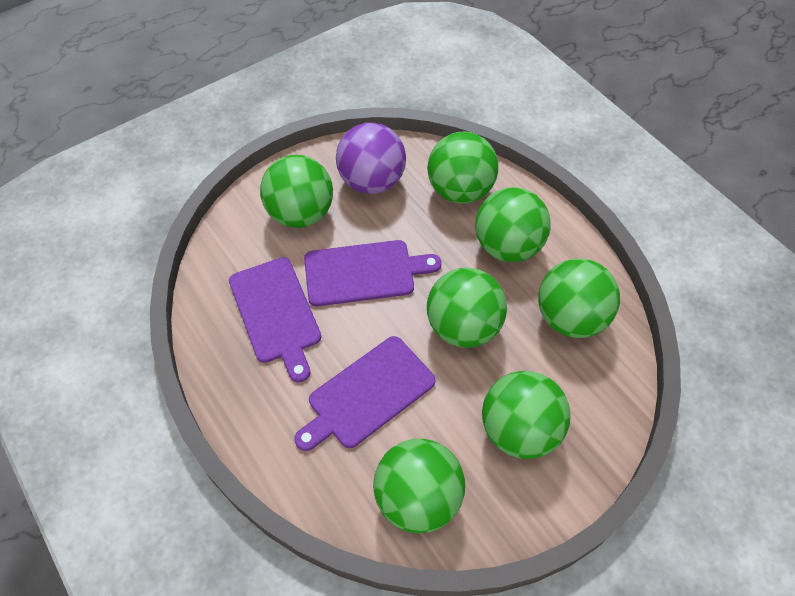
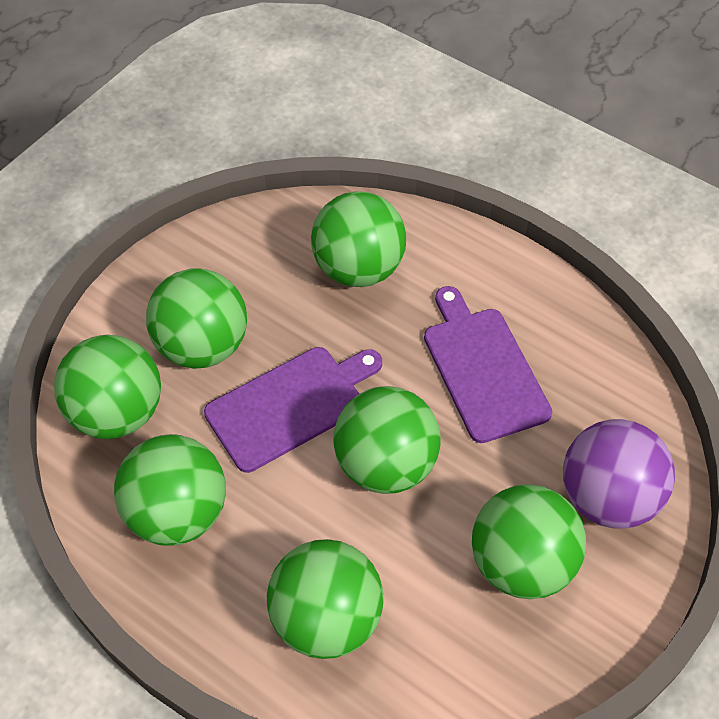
purple cutting board: 3 -> 2

